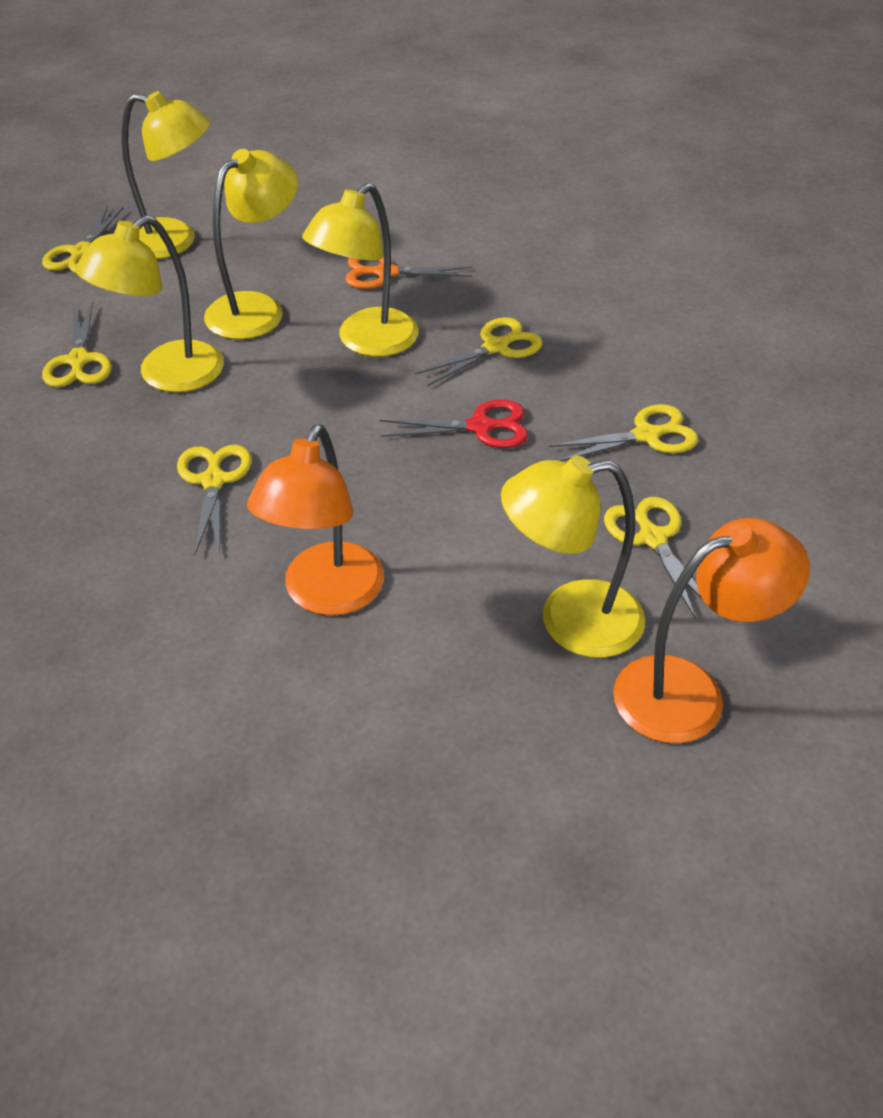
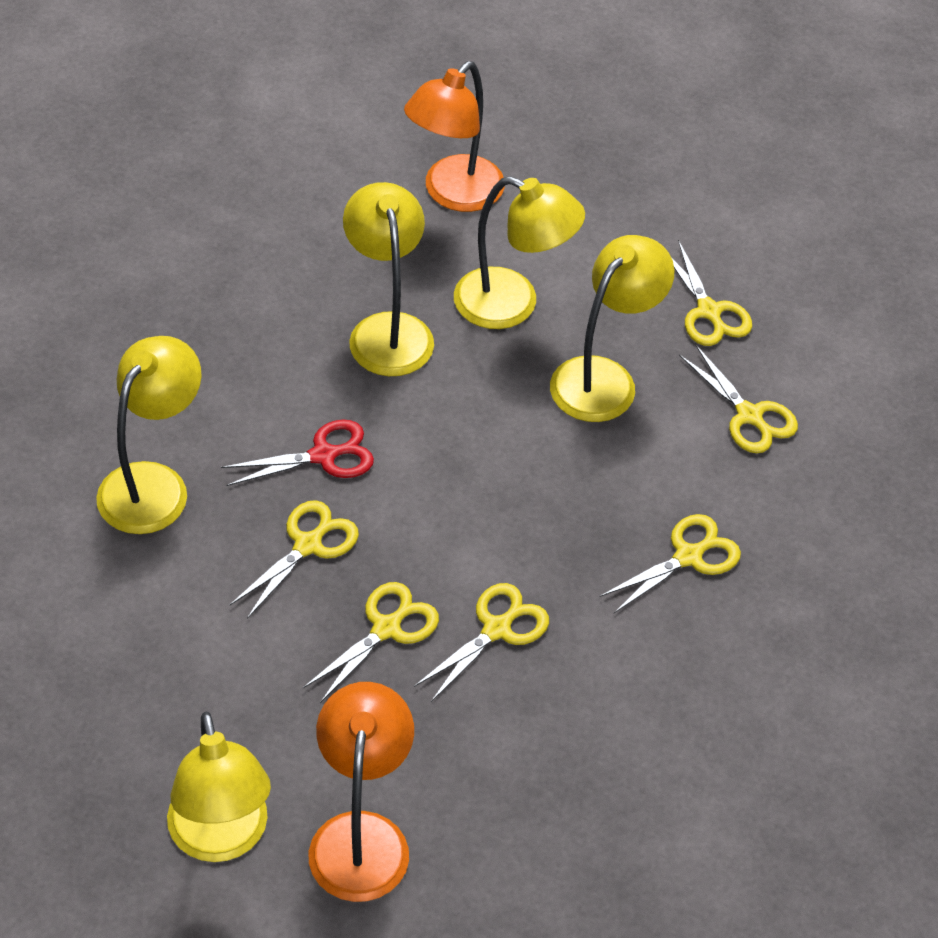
orange scissors: 1 -> 0

